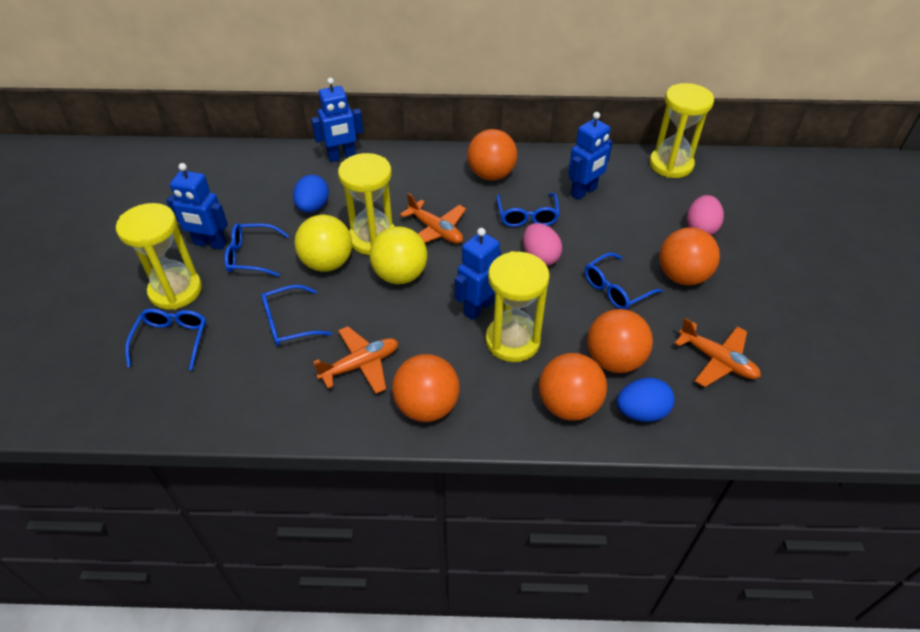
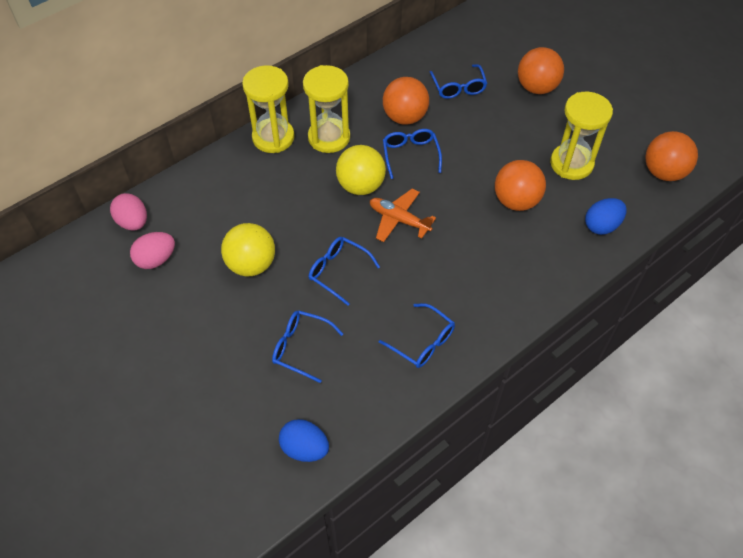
blue robot: 4 -> 0
orange ball: 5 -> 4
orange plane: 3 -> 1
yellow hourglass: 4 -> 3

